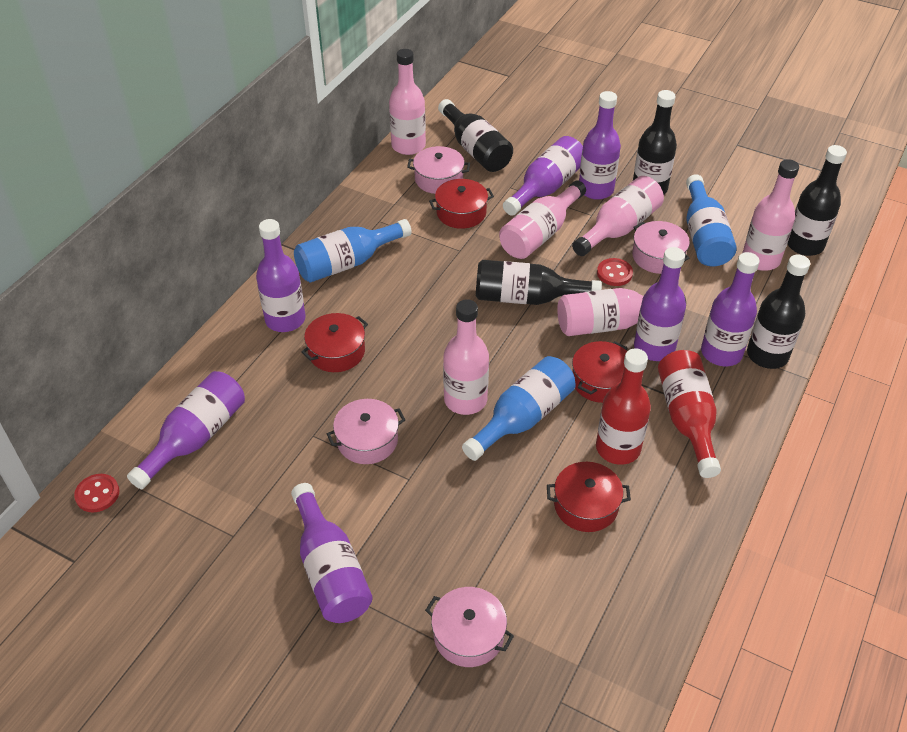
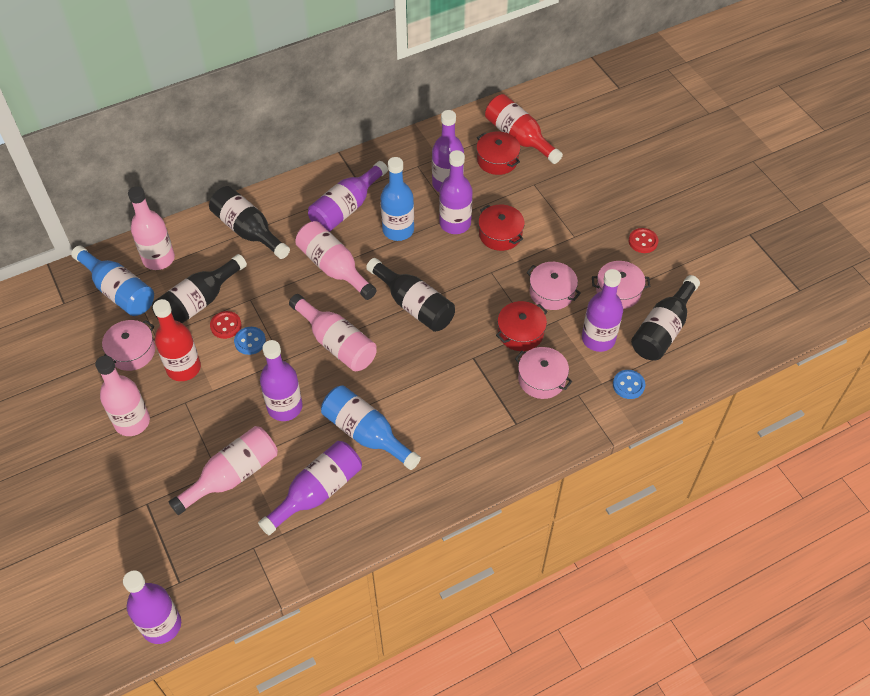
black bottle: 5 -> 4
blue button: 0 -> 2
pink bottle: 6 -> 5
red pot: 4 -> 3

